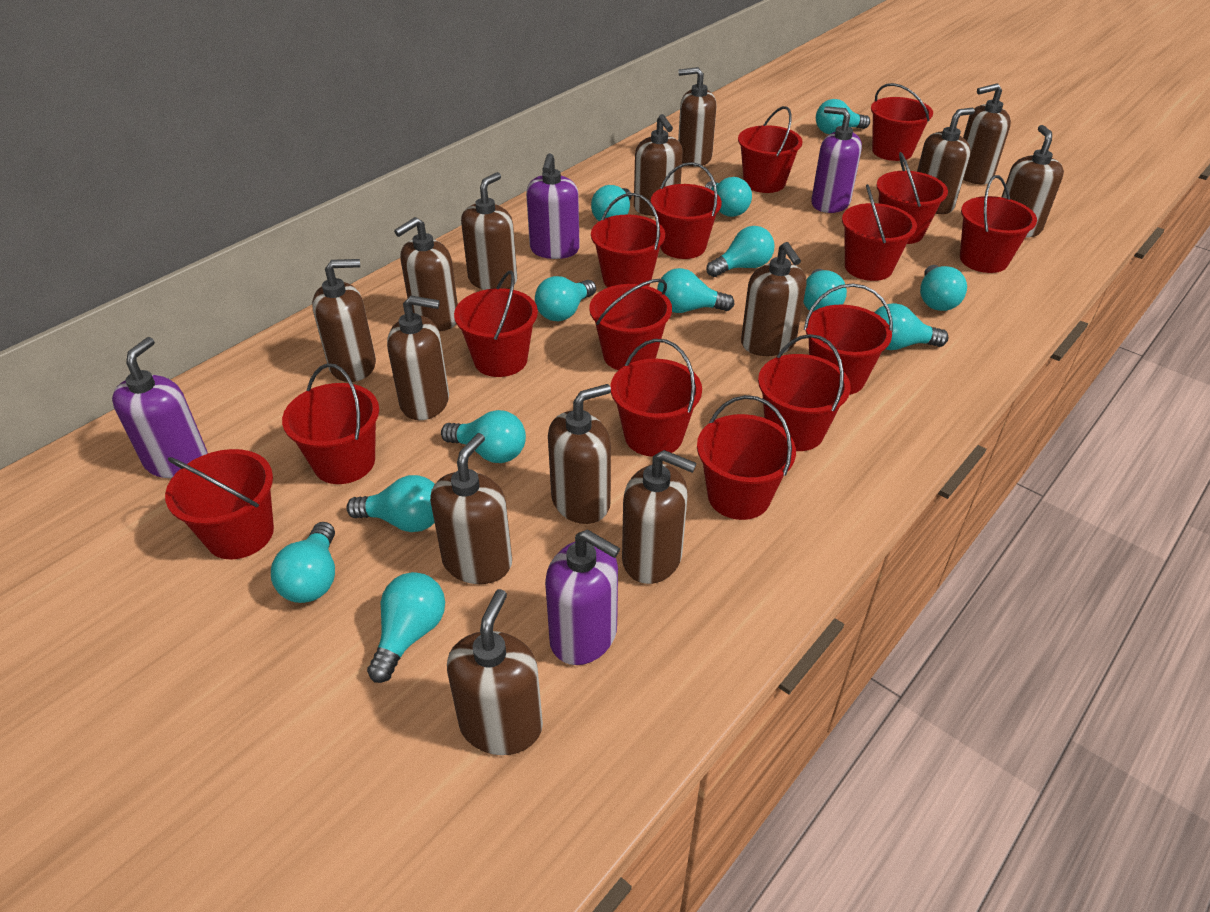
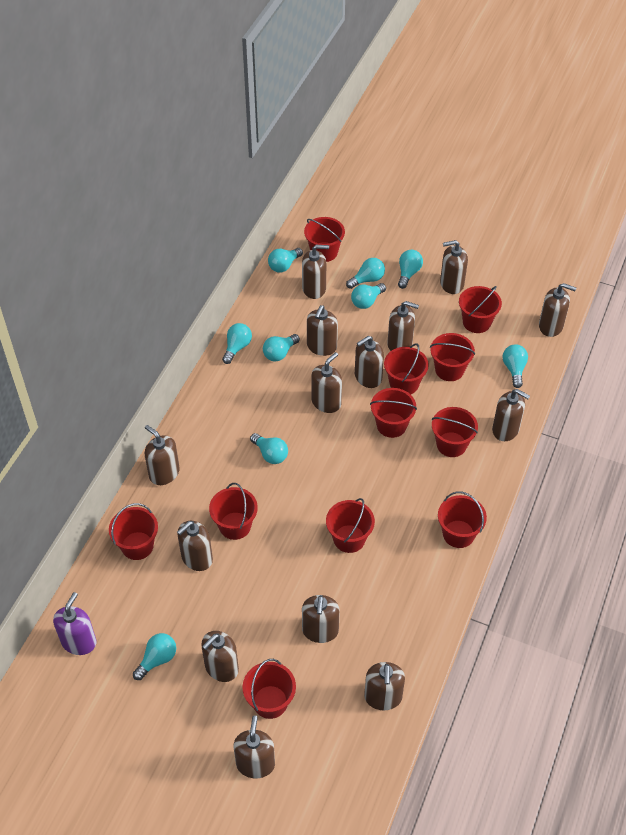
purple soap dispenser: 4 -> 1
red bucket: 15 -> 11
turquoise light bulb: 13 -> 9

